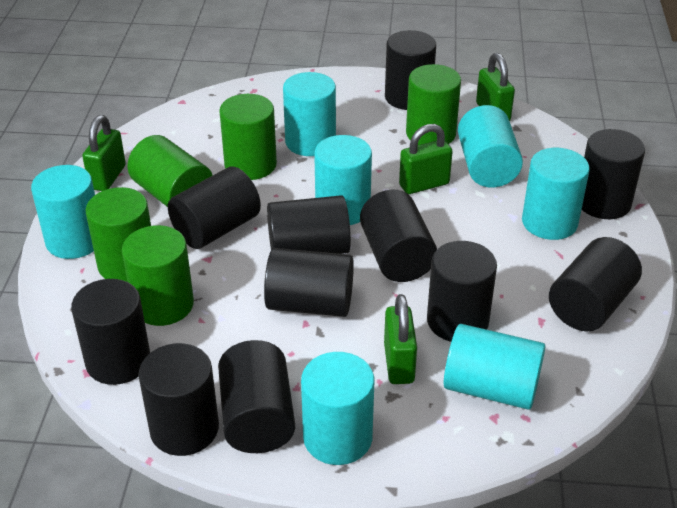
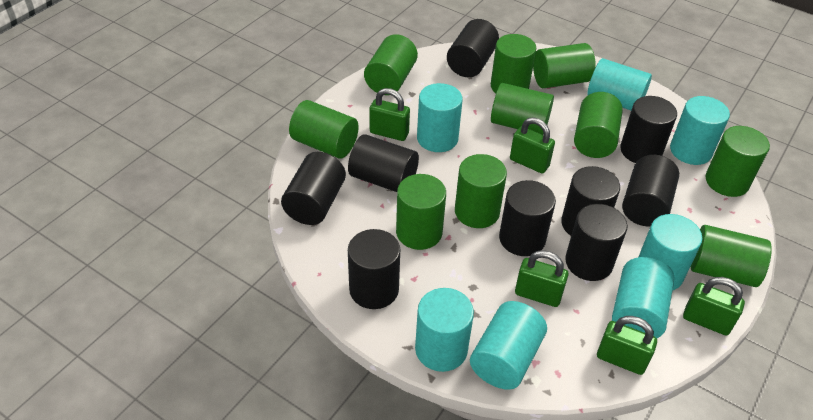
black cylinder: 11 -> 9
green cylinder: 5 -> 10
green padlock: 4 -> 5

